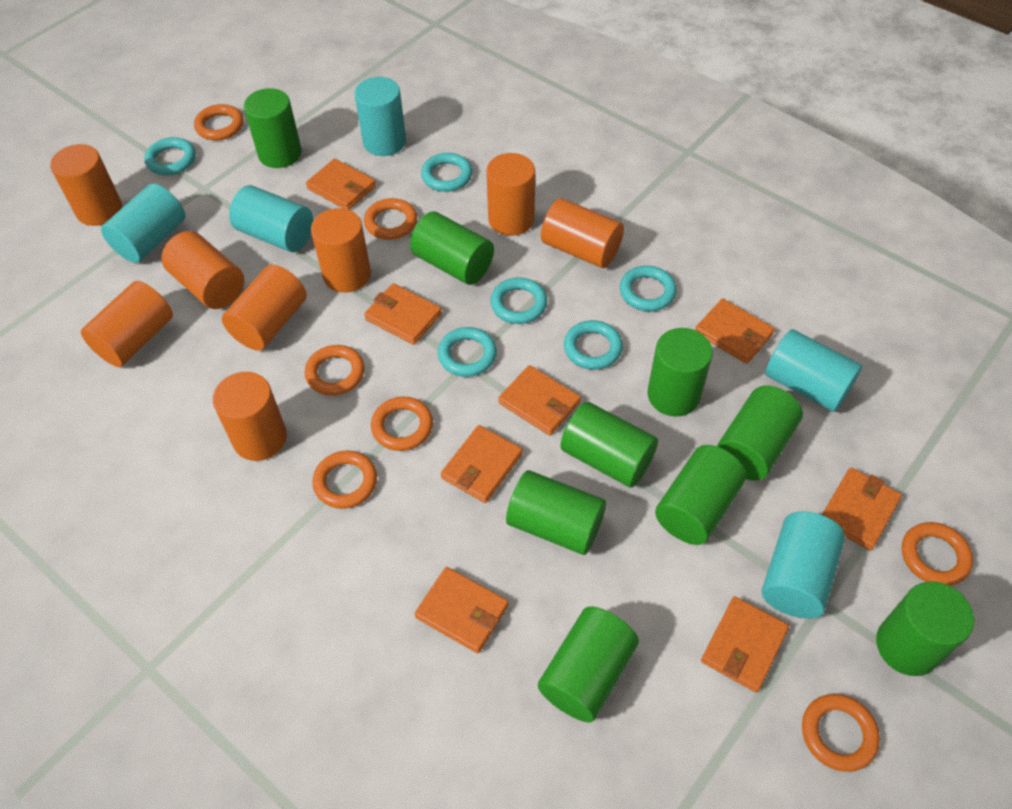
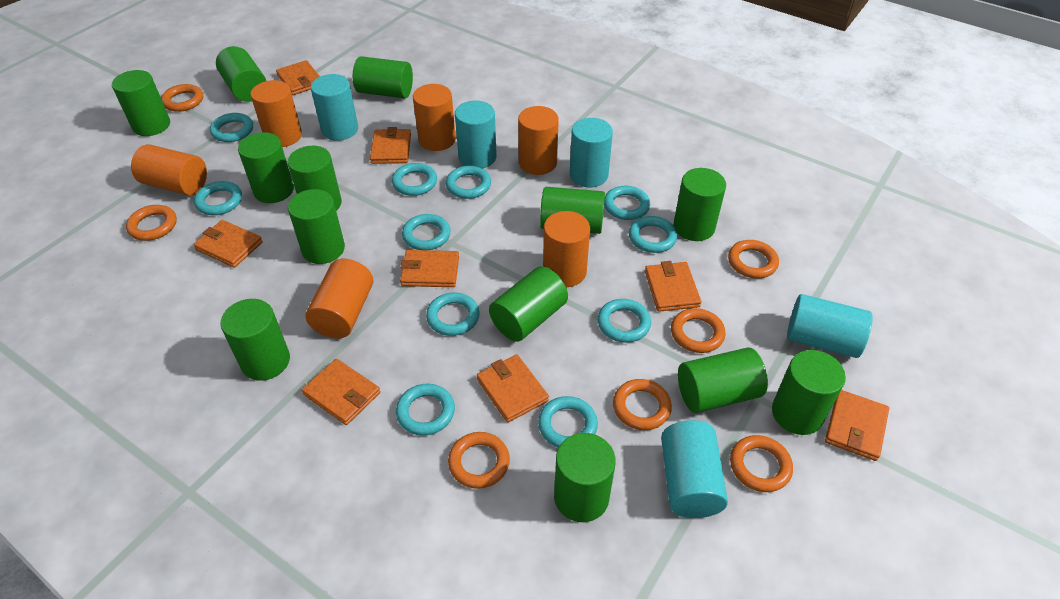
green cylinder: 9 -> 13
orange cylinder: 8 -> 6
turquoise ring: 6 -> 11

